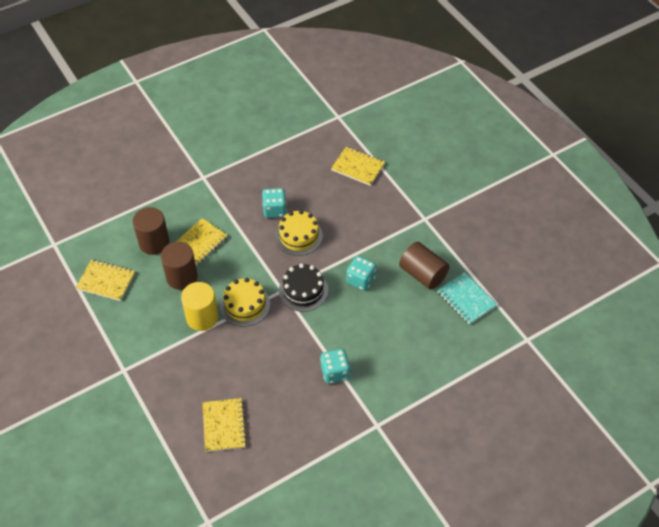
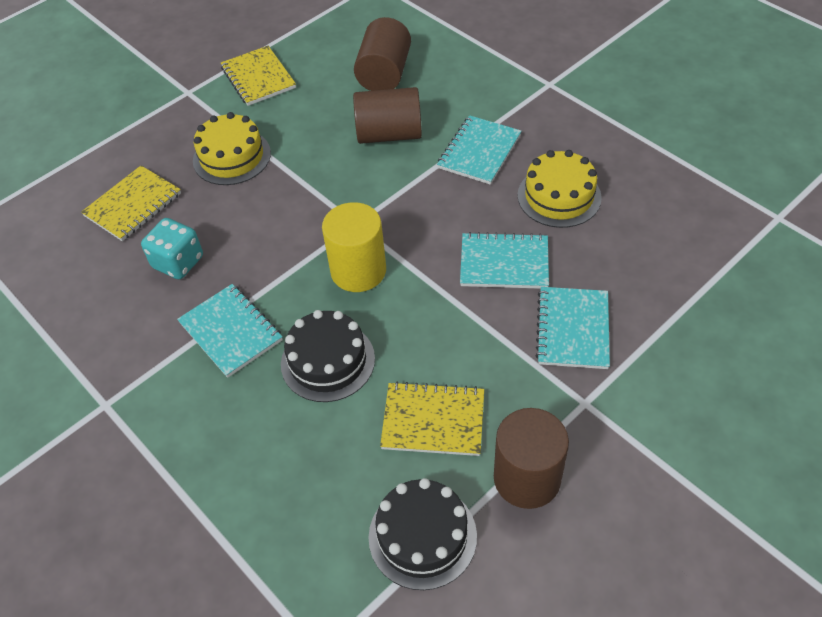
black cake: 1 -> 2
turquoise dice: 3 -> 1
turquoise notebook: 1 -> 4
yellow notebook: 4 -> 3

